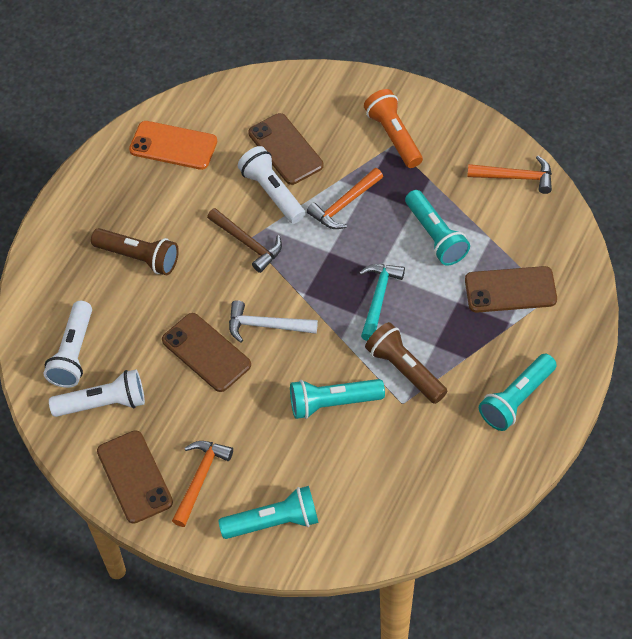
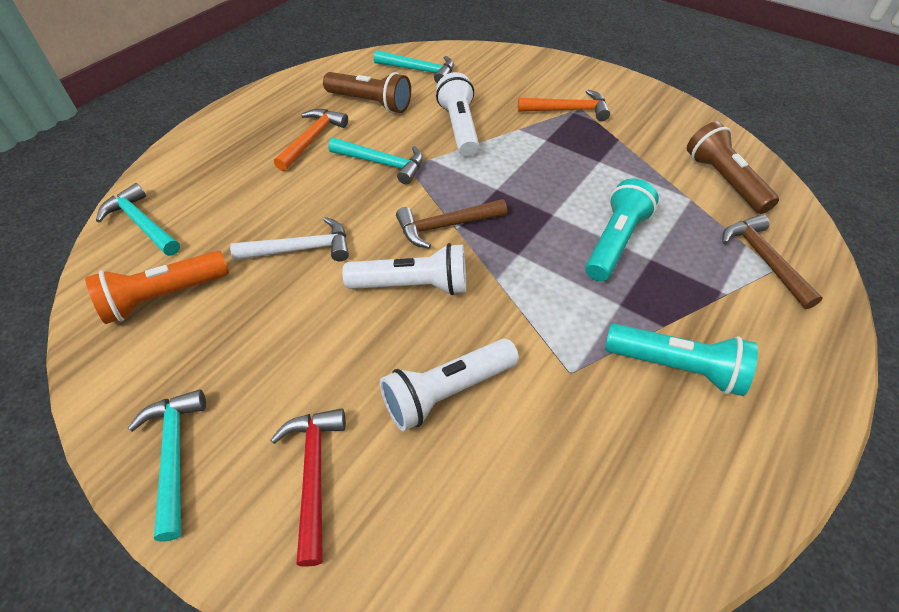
brown hammer: 1 -> 2
brown phone: 4 -> 0
orange hammer: 3 -> 2
orange phone: 1 -> 0
red hammer: 0 -> 1
turquoise flashlight: 4 -> 2
turquoise hammer: 1 -> 4

